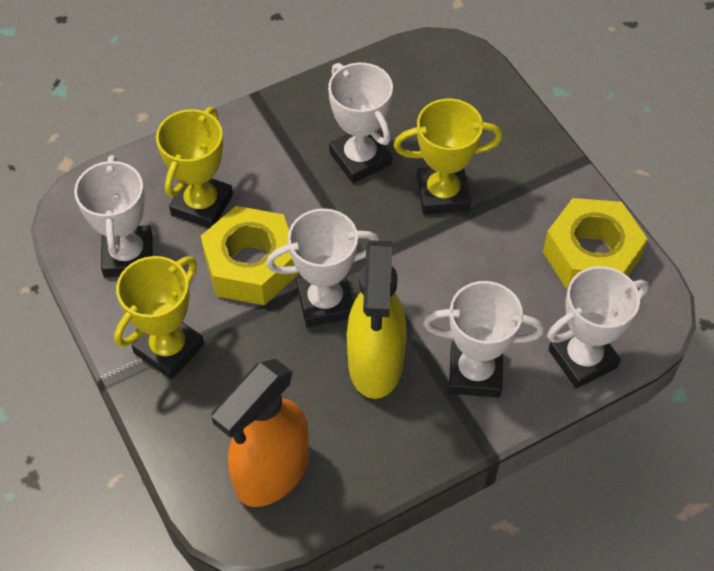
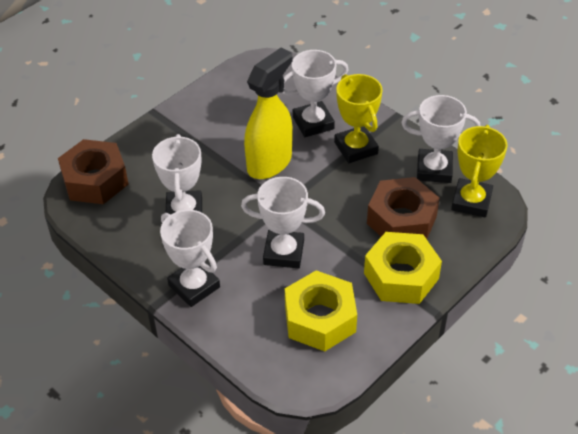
brown nut: 0 -> 2
orange spray bottle: 1 -> 0
yellow trophy: 3 -> 2

